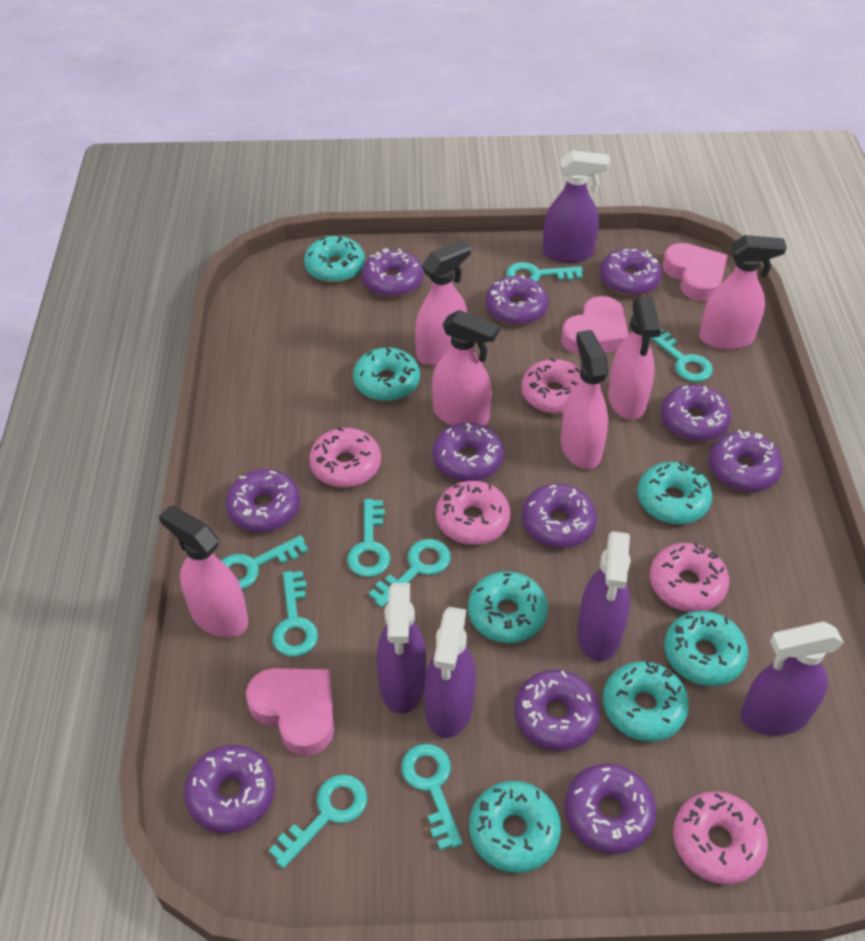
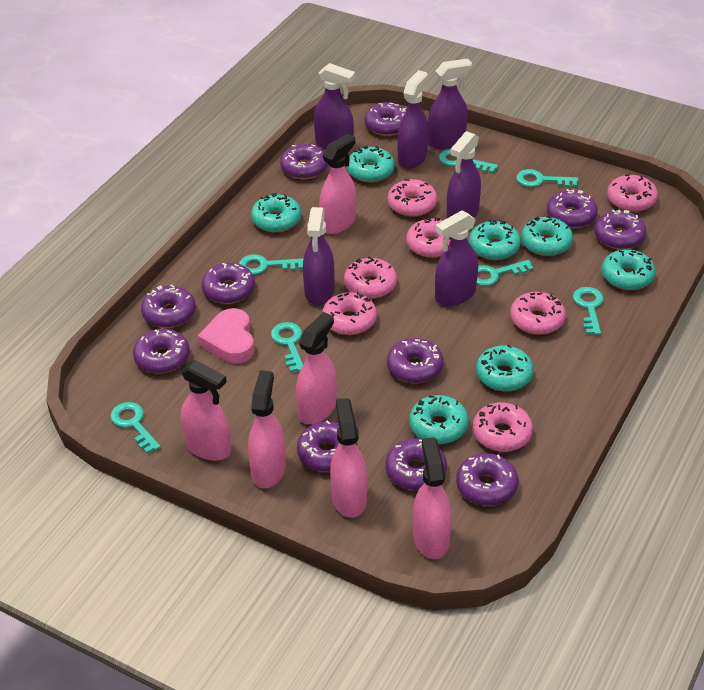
pink donut: 5 -> 7
pink heart: 3 -> 1
purple spray bottle: 5 -> 6
turquoise key: 8 -> 7

